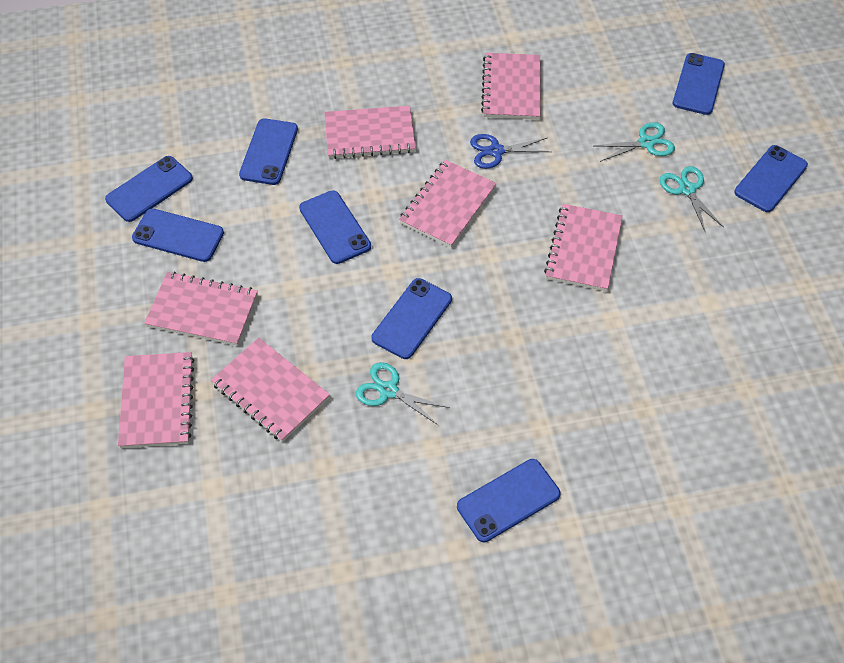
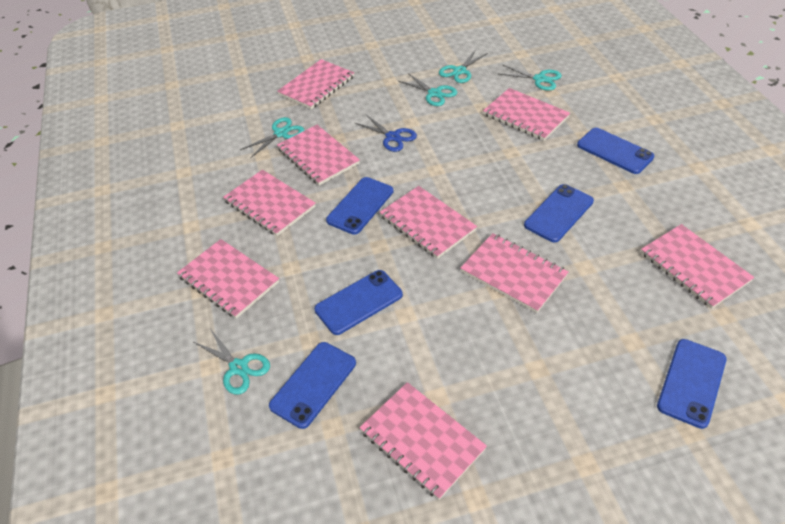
blue phone: 8 -> 6
pink notebook: 7 -> 9
turquoise scissors: 3 -> 5

